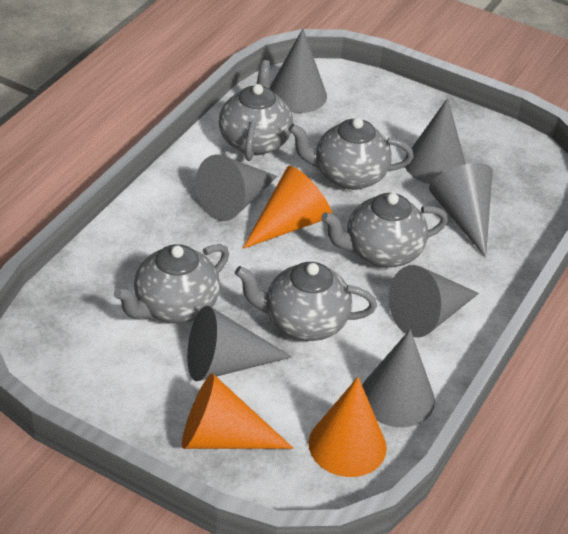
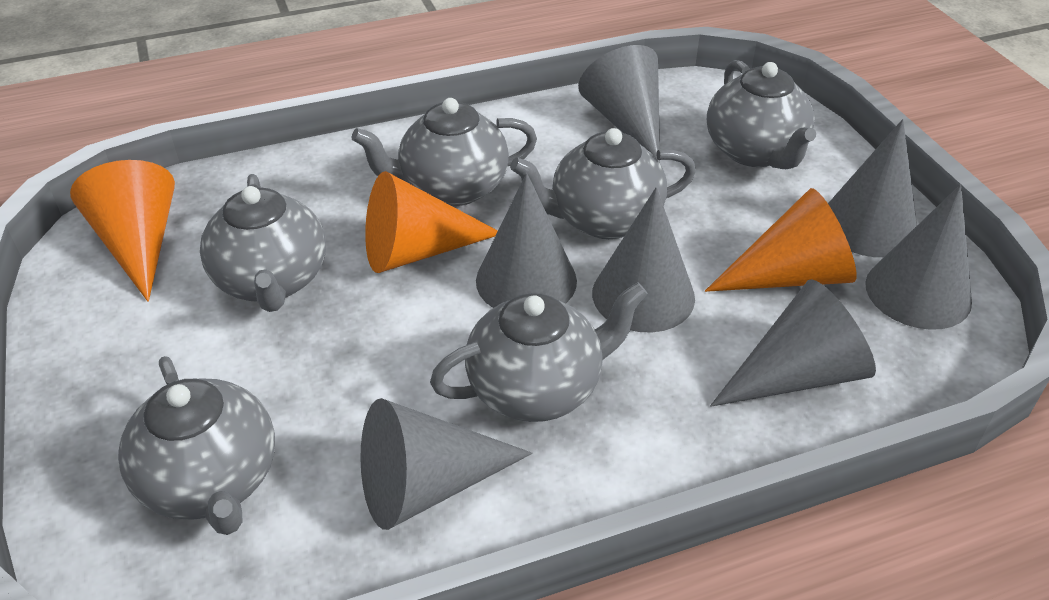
grey teapot: 5 -> 6

